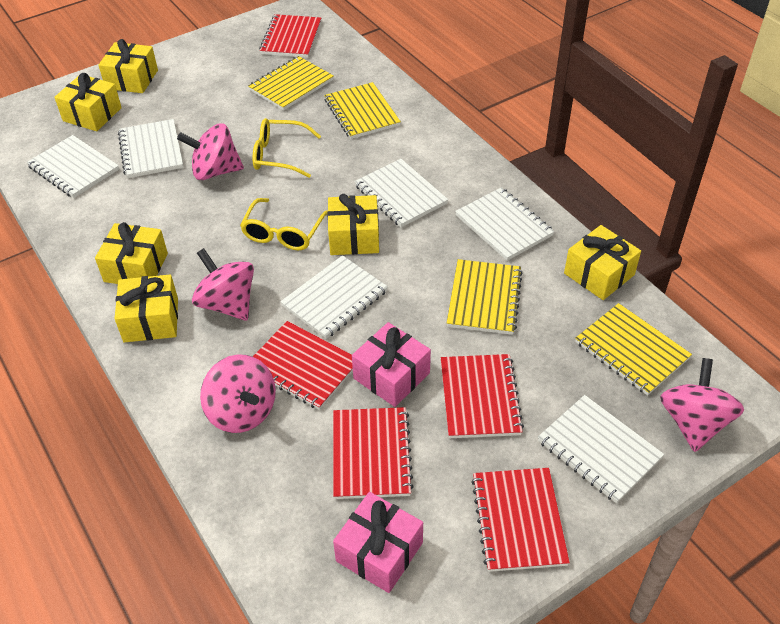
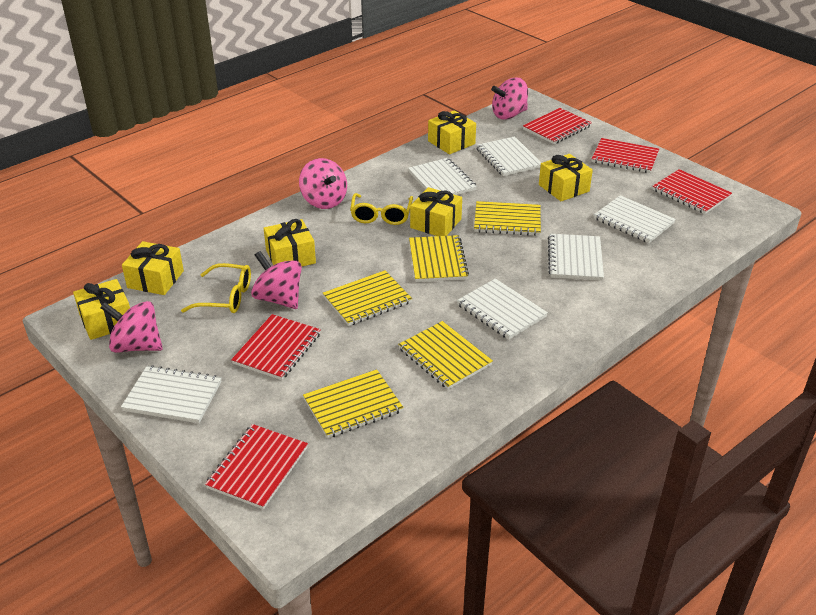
pink gift: 2 -> 0
yellow notebook: 4 -> 5

